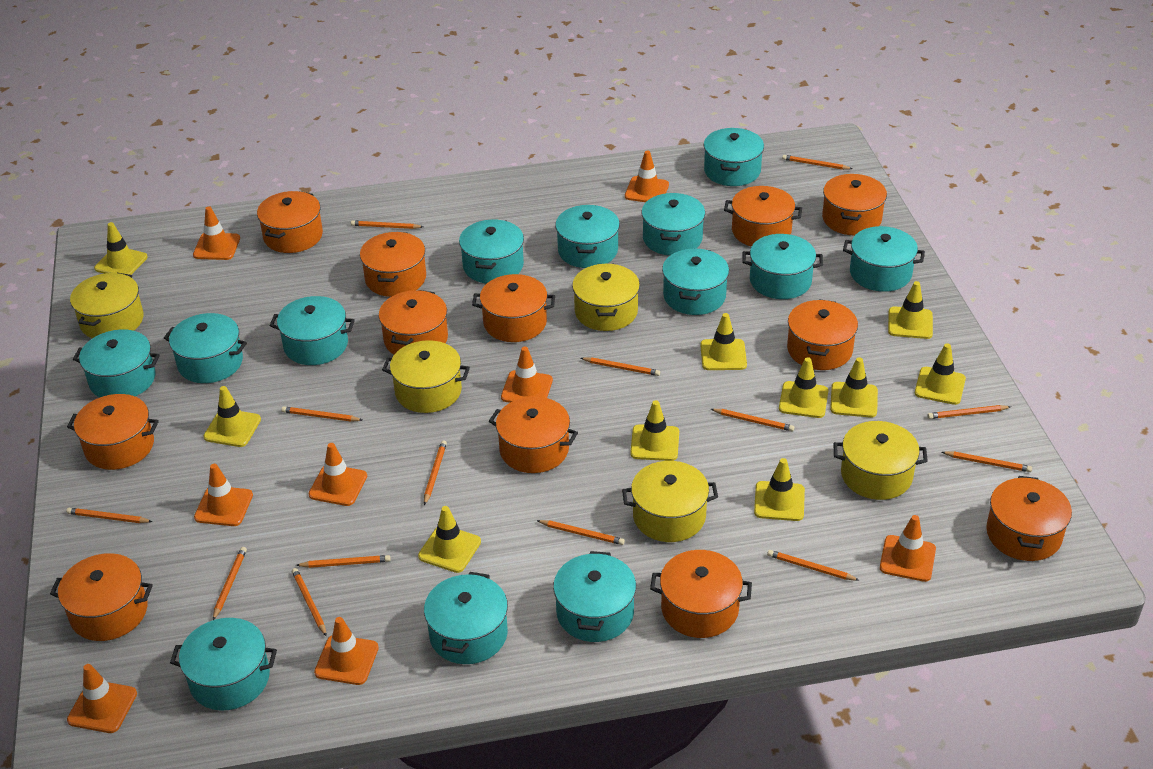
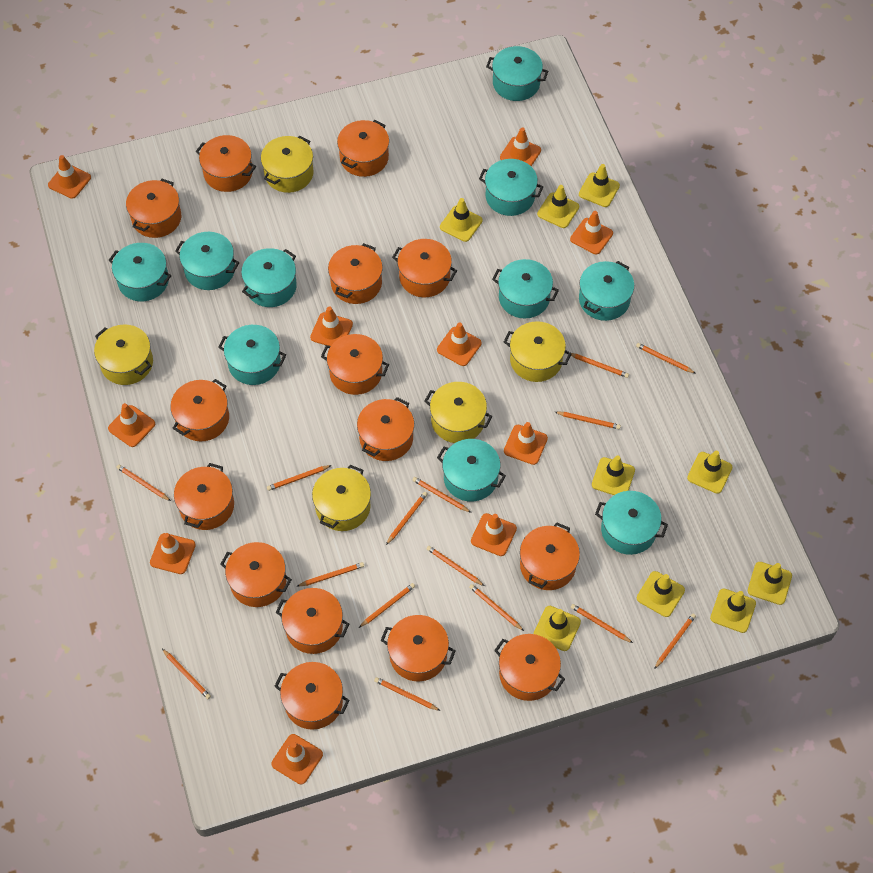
orange pencil: 14 -> 15
orange pot: 12 -> 15
orange traffic cone: 8 -> 10
turquoise pot: 13 -> 10
yellow traffic cone: 10 -> 9

